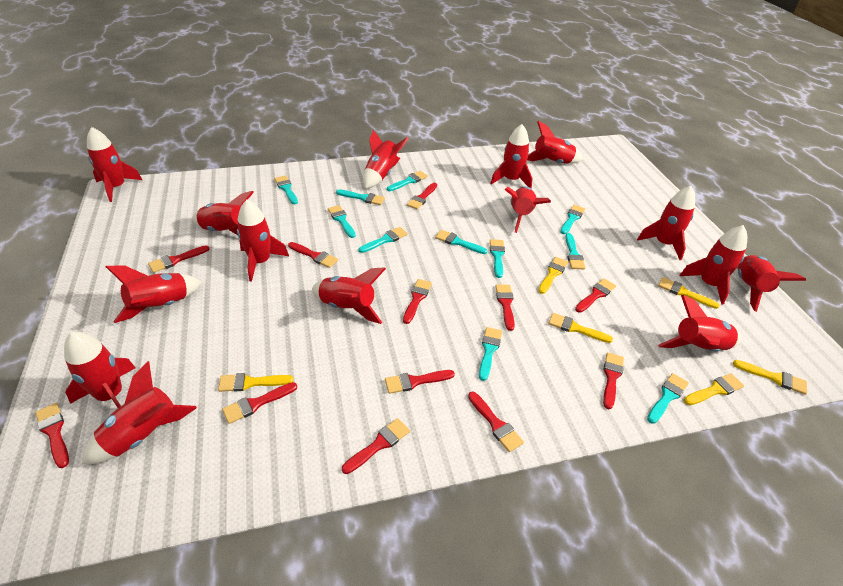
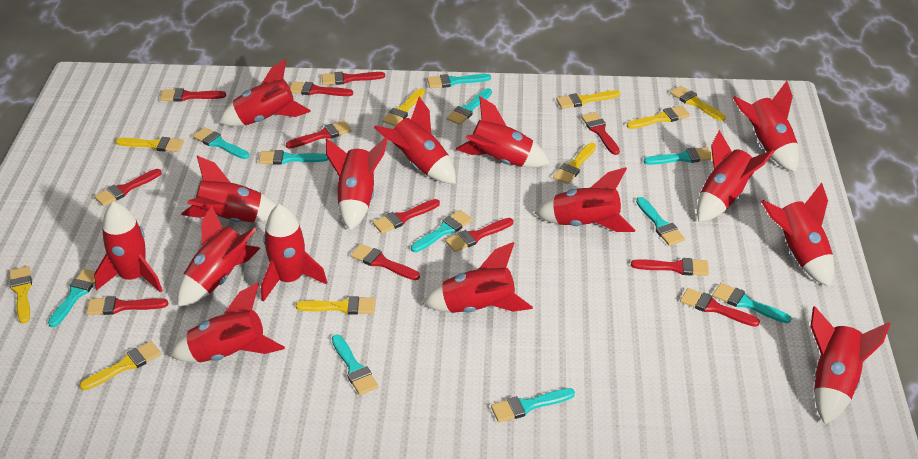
yellow brush: 6 -> 9

